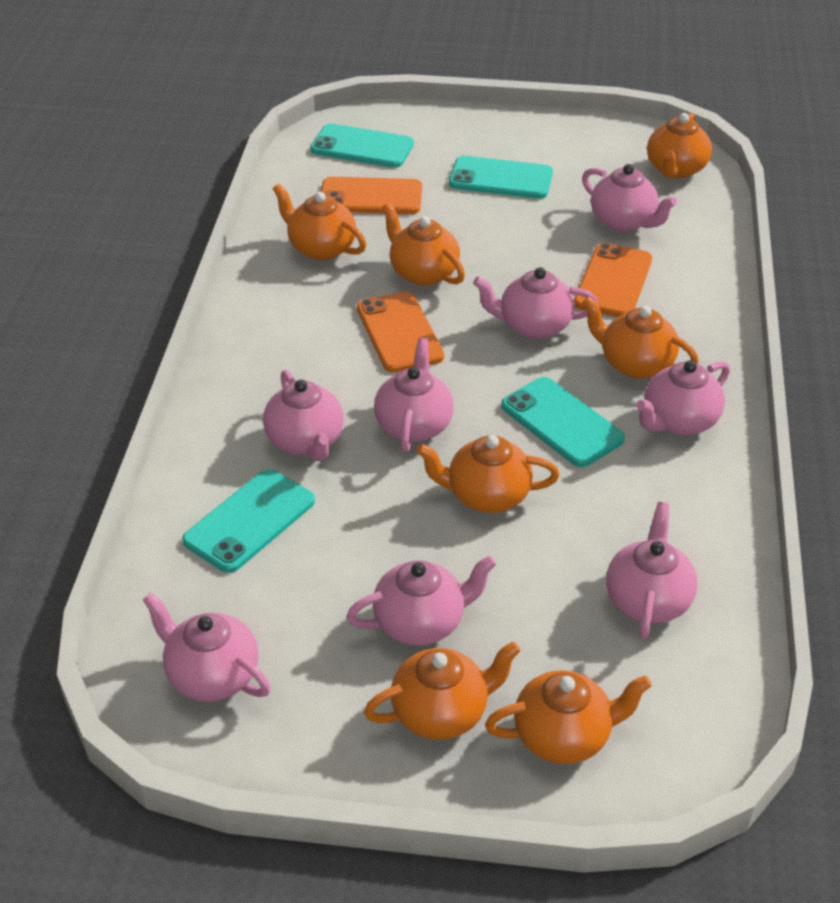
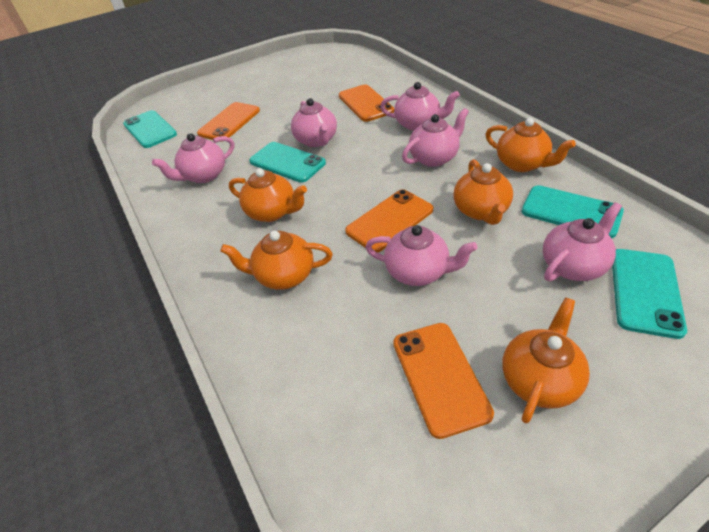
orange phone: 3 -> 4
orange teapot: 7 -> 5
pink teapot: 8 -> 6

